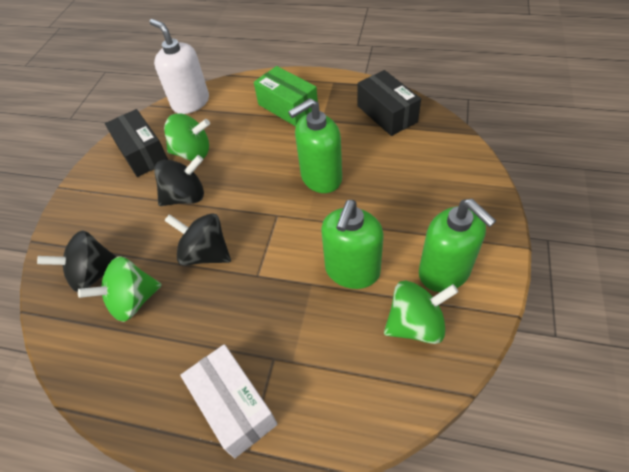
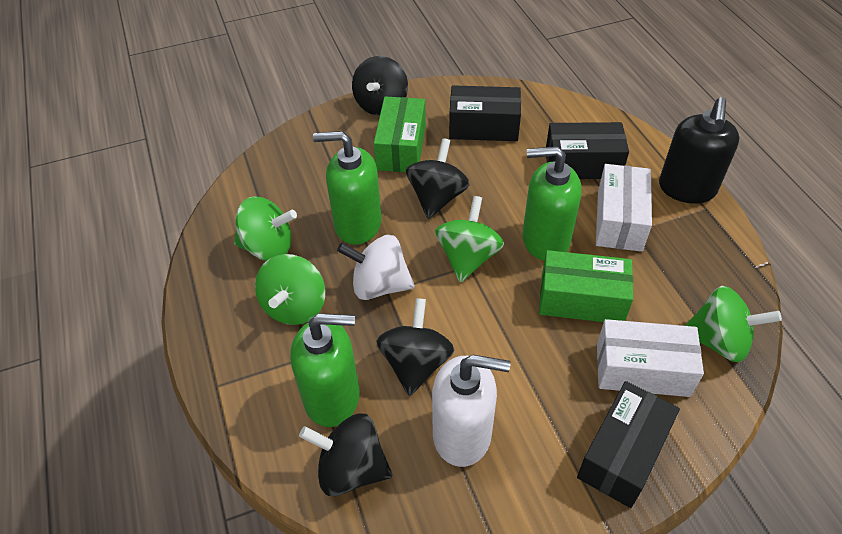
black box: 2 -> 3
black soap dispenser: 0 -> 1
black spinning top: 3 -> 4
green box: 1 -> 2
green spinning top: 3 -> 4
white box: 1 -> 2
white spinning top: 0 -> 1

